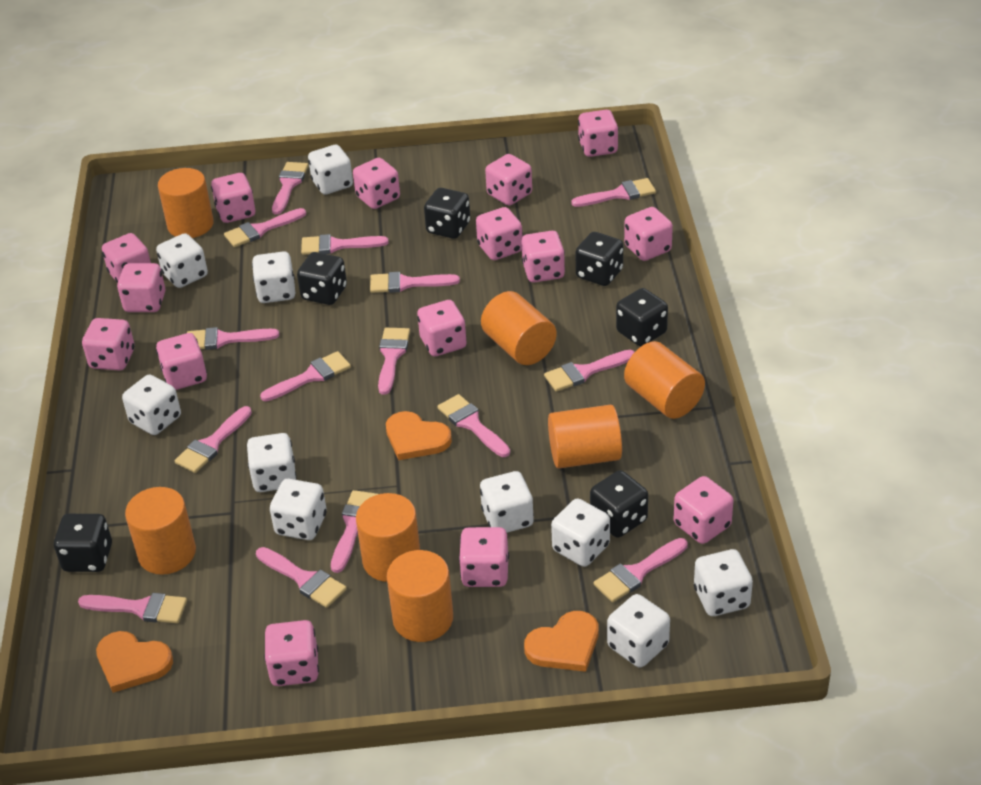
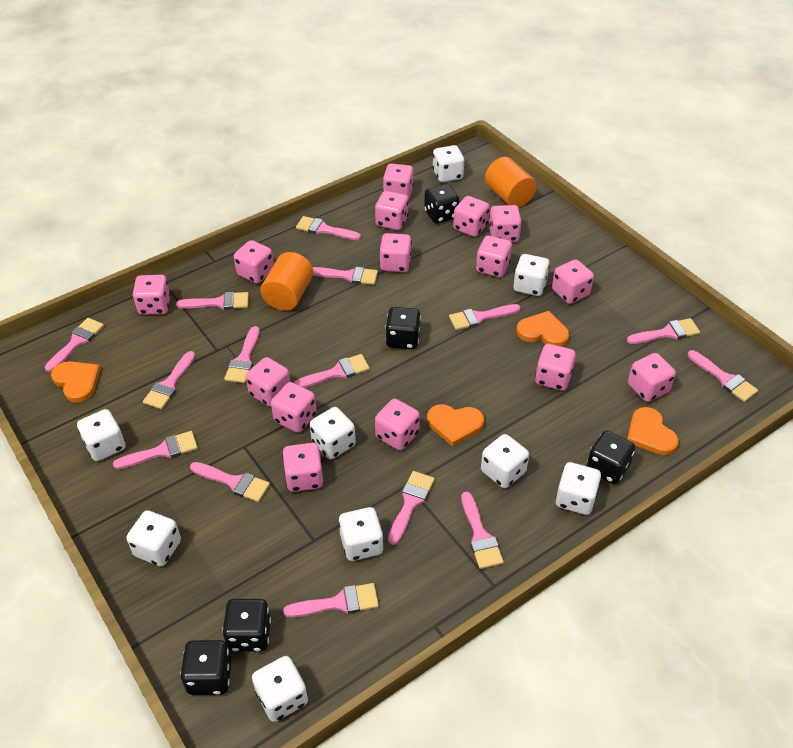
black dice: 6 -> 5
orange cylinder: 7 -> 2
orange heart: 3 -> 4
white dice: 10 -> 9

